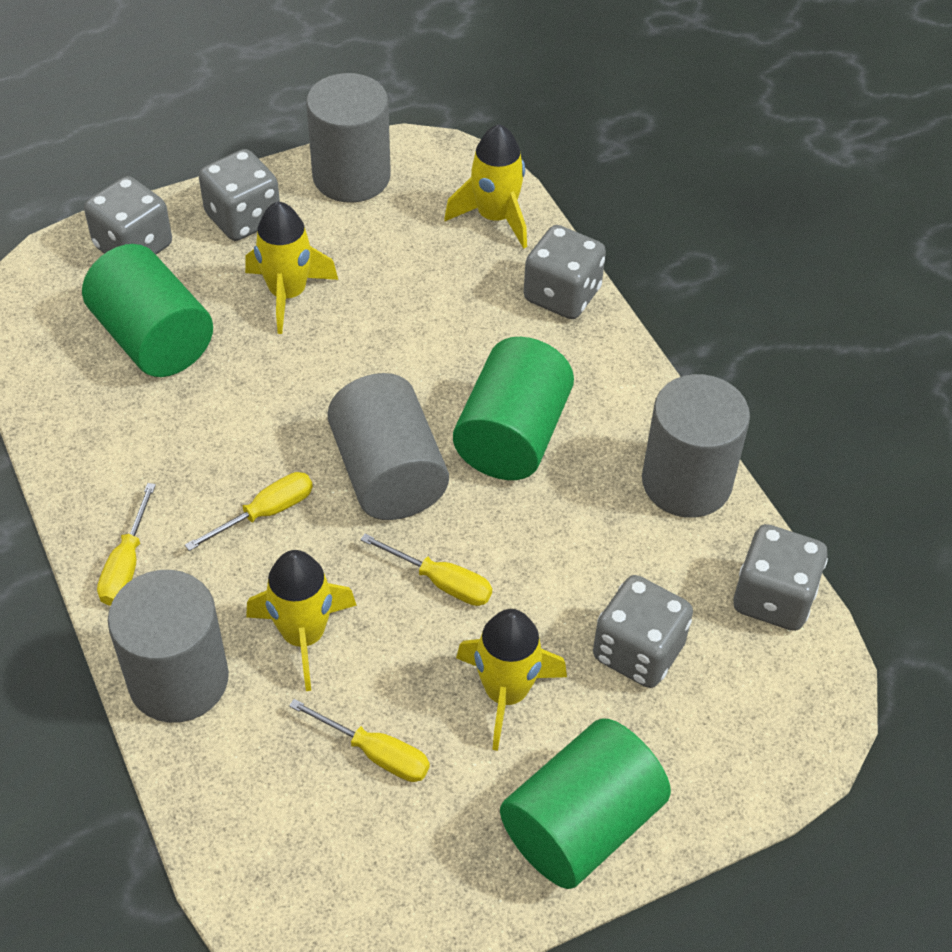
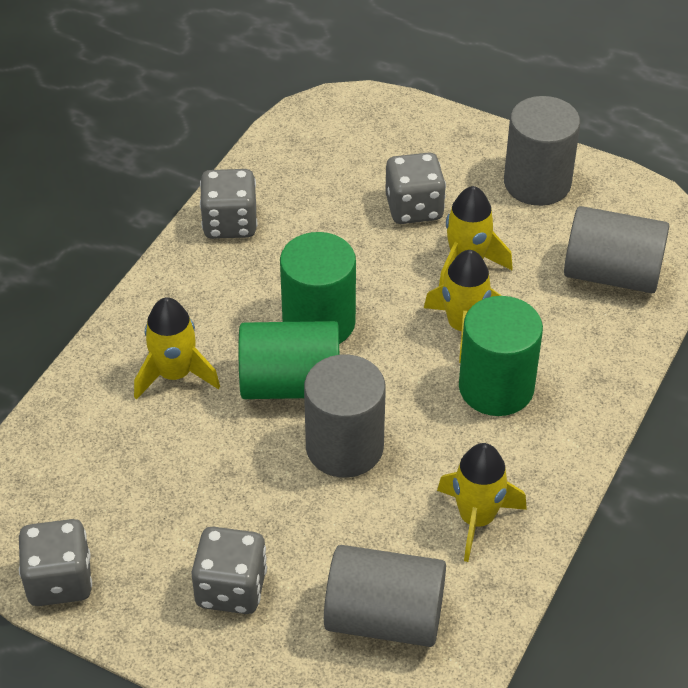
grey dice: 5 -> 4
yellow screwdriver: 4 -> 0

